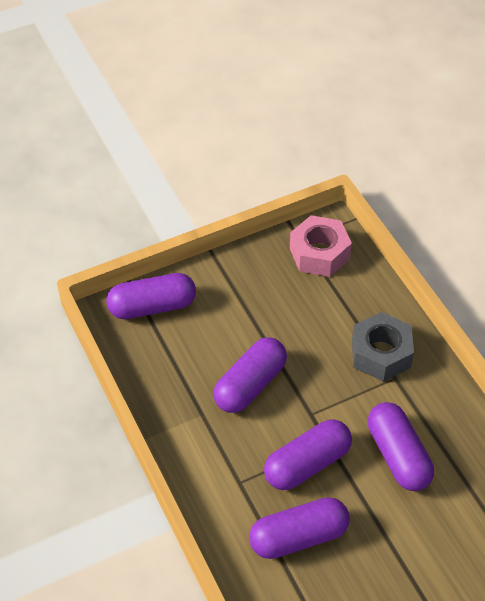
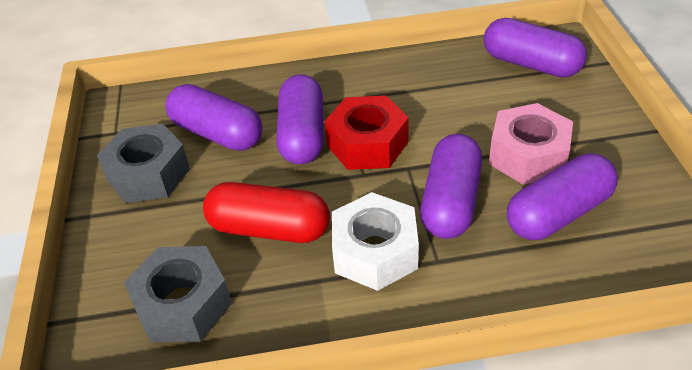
grey nut: 1 -> 2
red capsule: 0 -> 1
red nut: 0 -> 1
white nut: 0 -> 1

